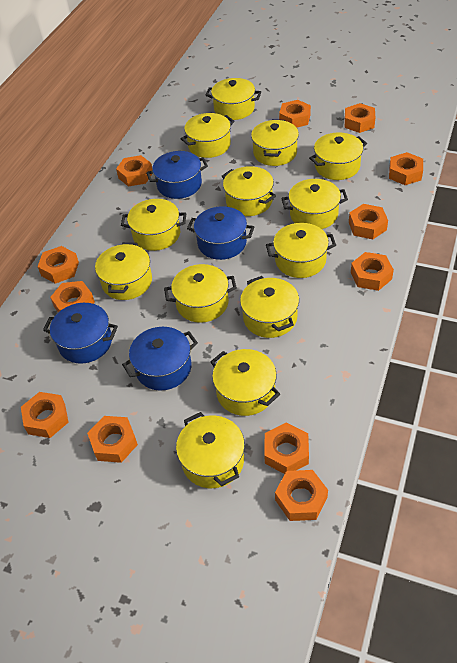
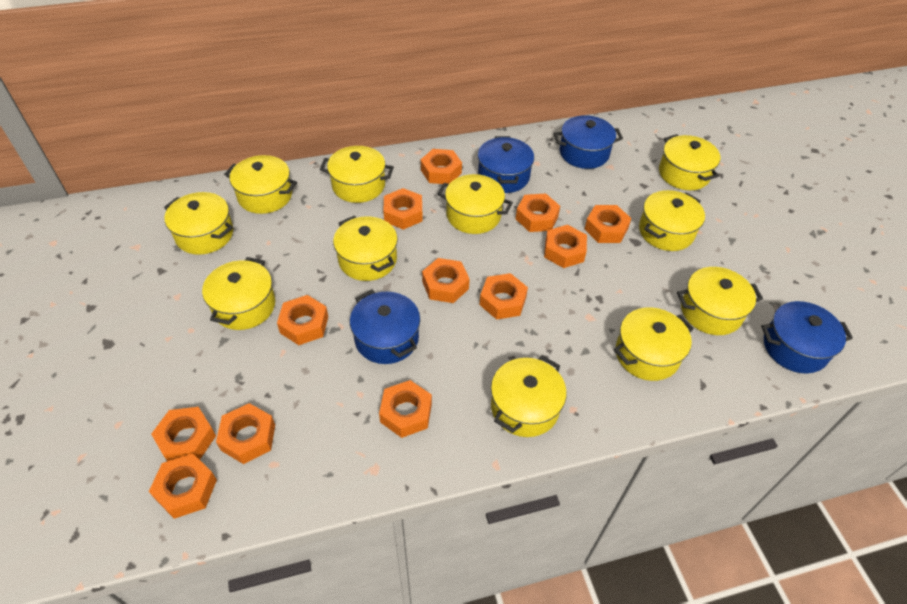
yellow pot: 13 -> 11

